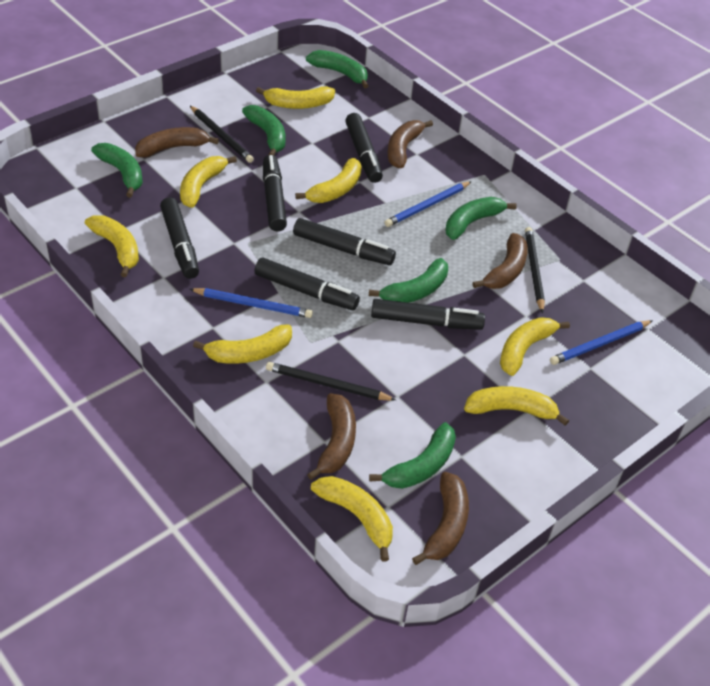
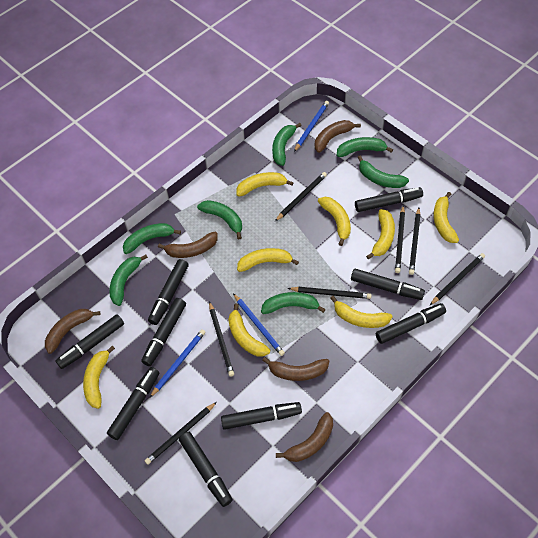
black marker: 6 -> 9
black pencil: 3 -> 7
green banana: 6 -> 7

